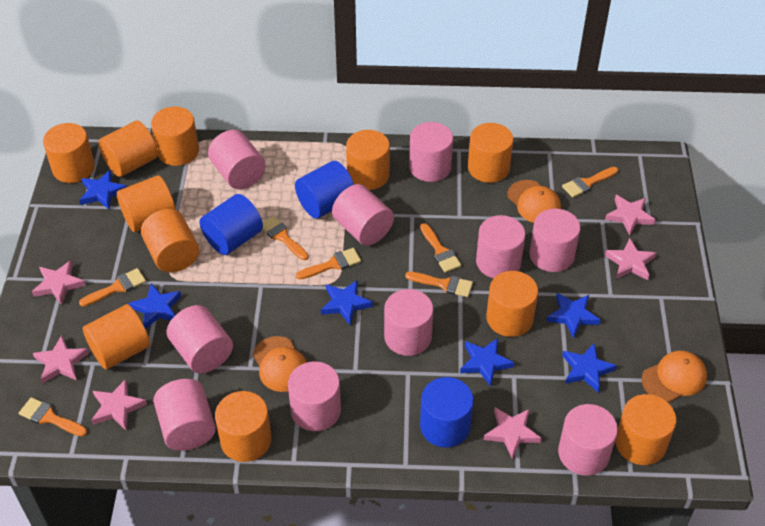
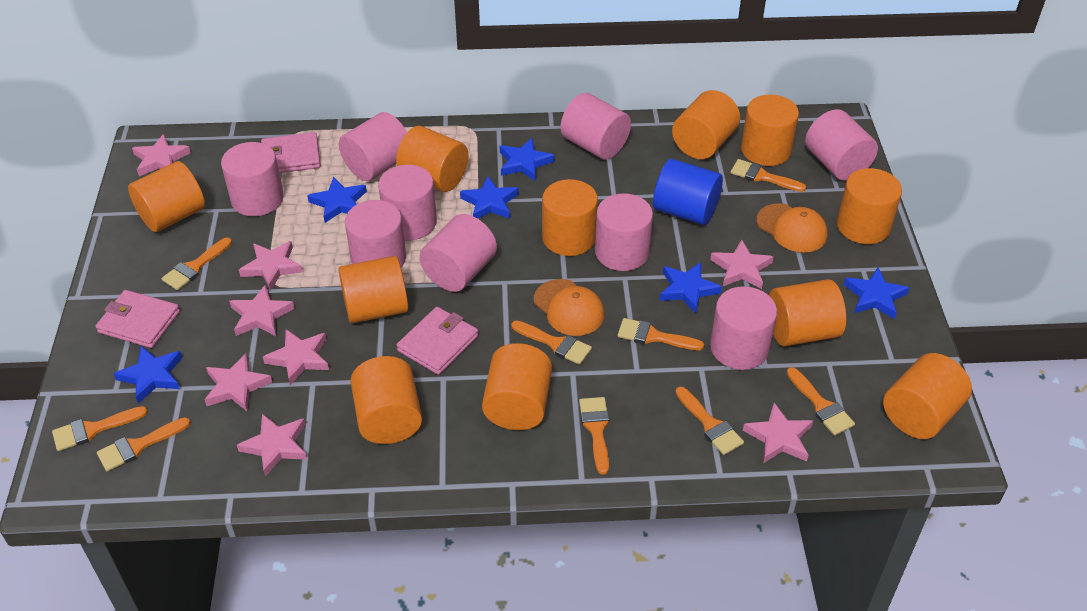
blue cylinder: 3 -> 1
orange brush: 7 -> 9
orange cap: 3 -> 2
pink cylinder: 10 -> 9
pink star: 6 -> 8
pink wallet: 0 -> 3

